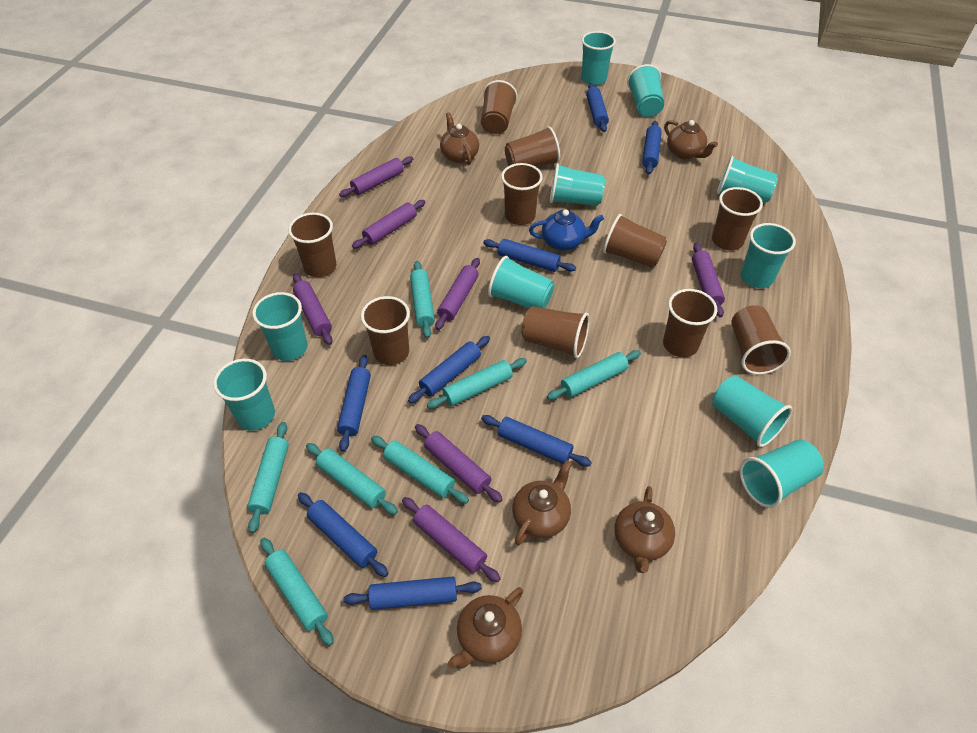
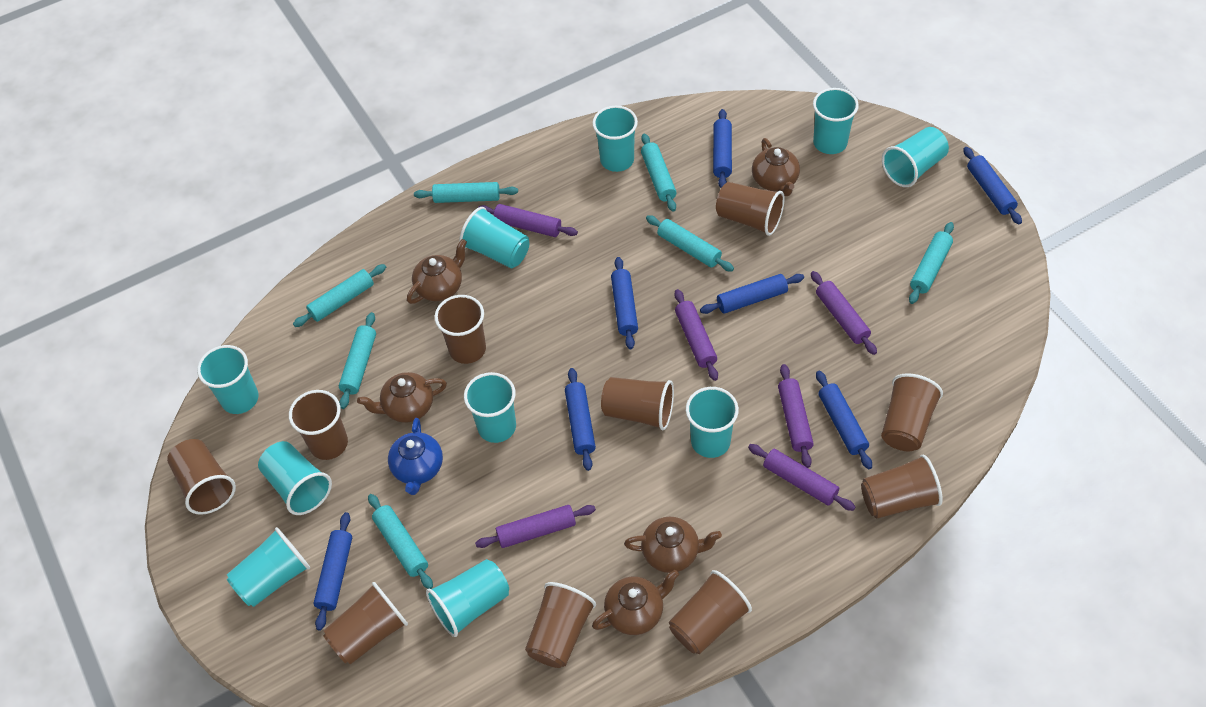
blue rolling pin: 8 -> 7
purple rolling pin: 7 -> 6

